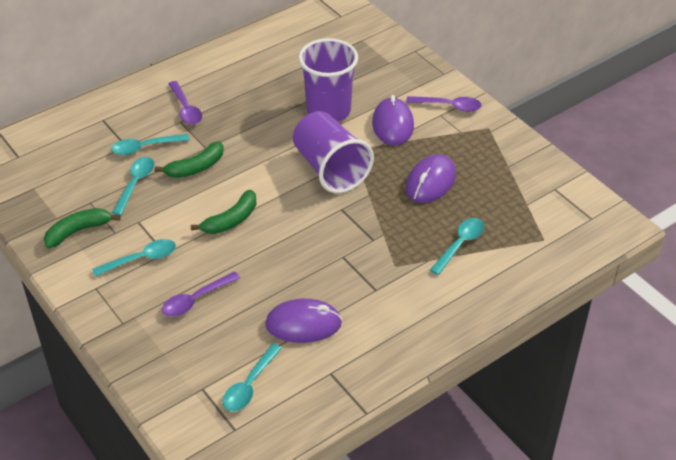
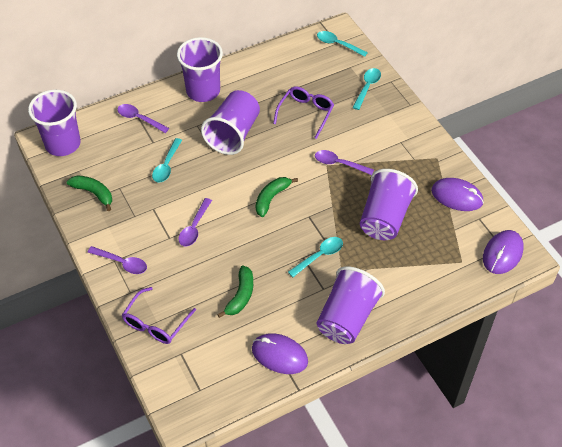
purple cup: 2 -> 5
purple glasses: 0 -> 2
purple spoon: 3 -> 4
turquoise spoon: 5 -> 4

